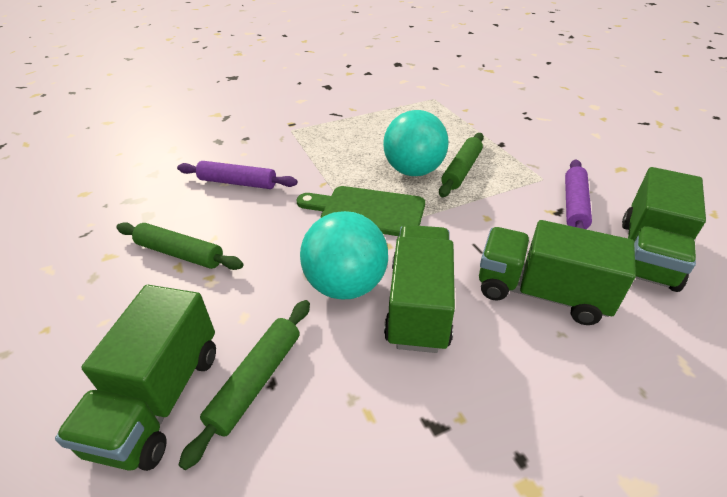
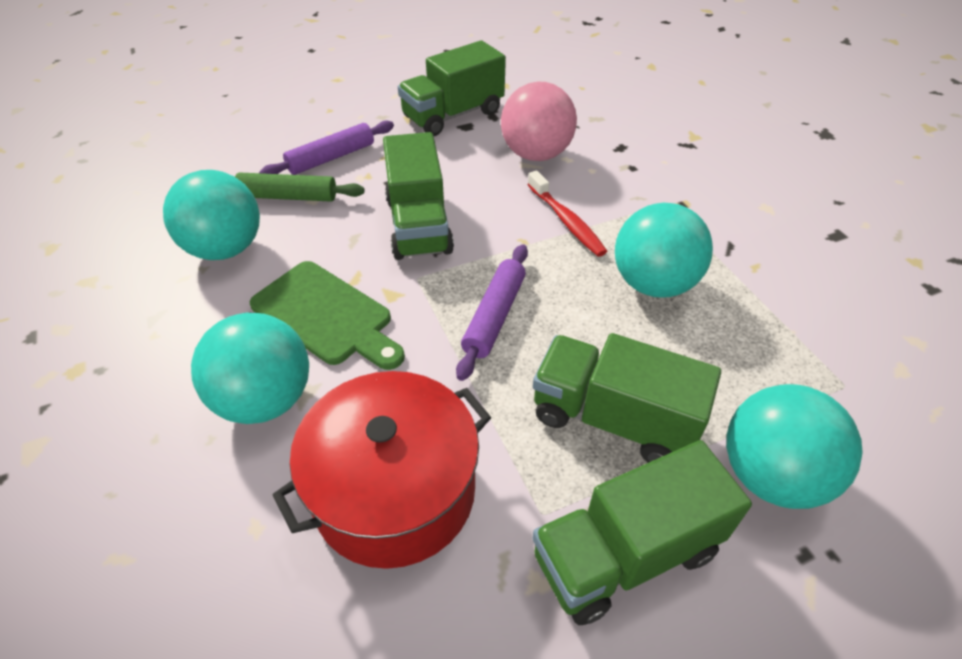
green rolling pin: 3 -> 1
pink ball: 0 -> 1
red pot: 0 -> 1
red toothbrush: 0 -> 1
turquoise ball: 2 -> 4

